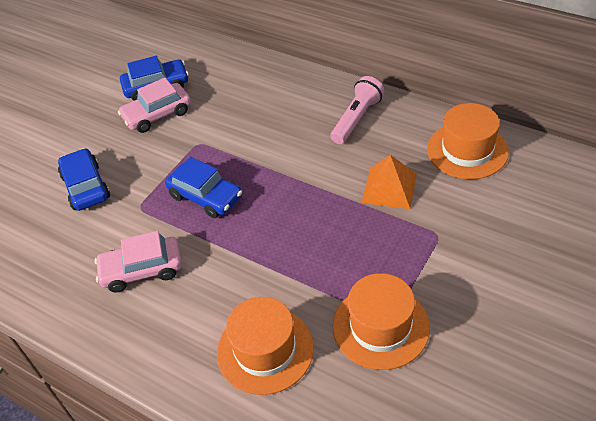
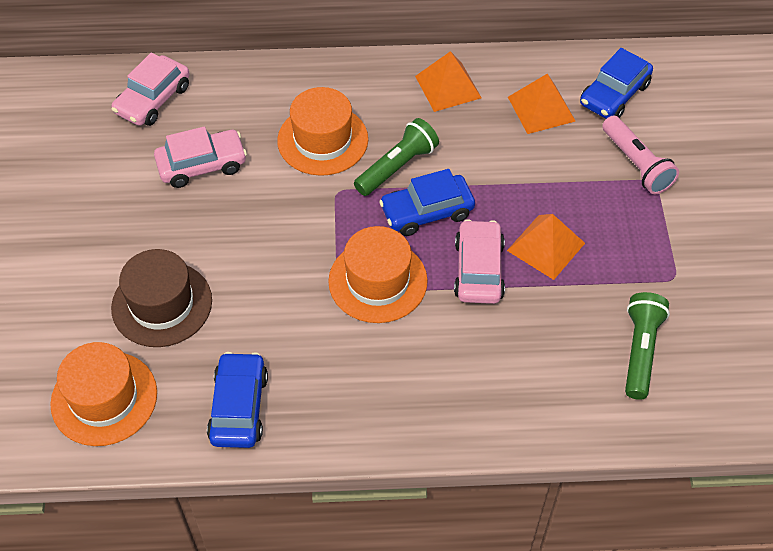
brown hat: 0 -> 1
green flashlight: 0 -> 2
orange pyramid: 1 -> 3
pink car: 2 -> 3

